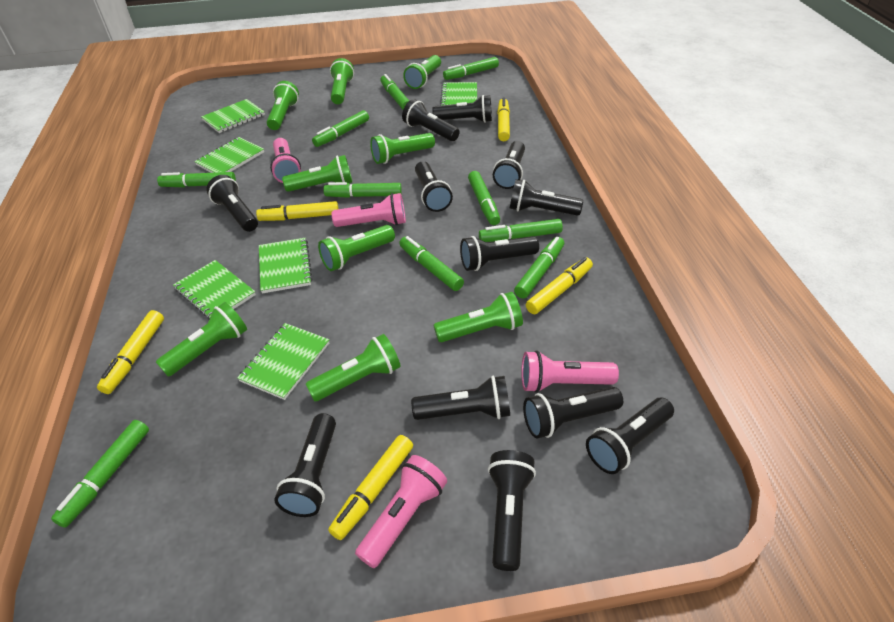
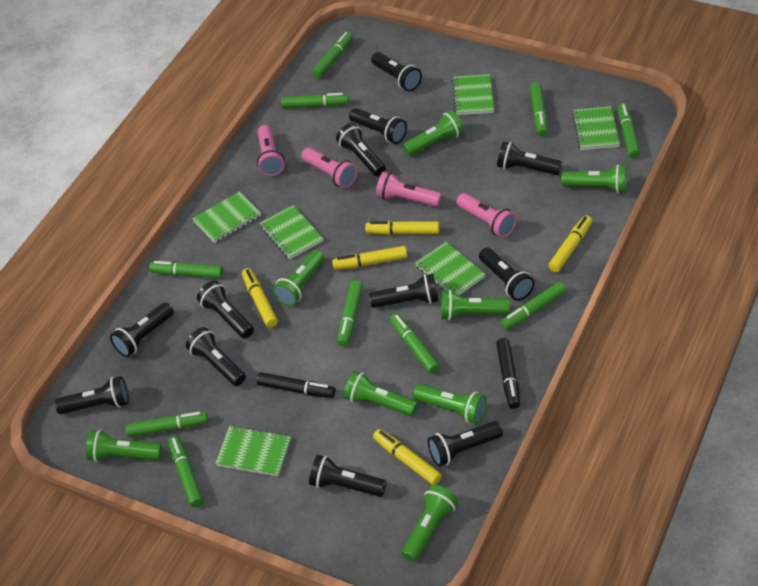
black marker: 0 -> 2
green flashlight: 9 -> 8

